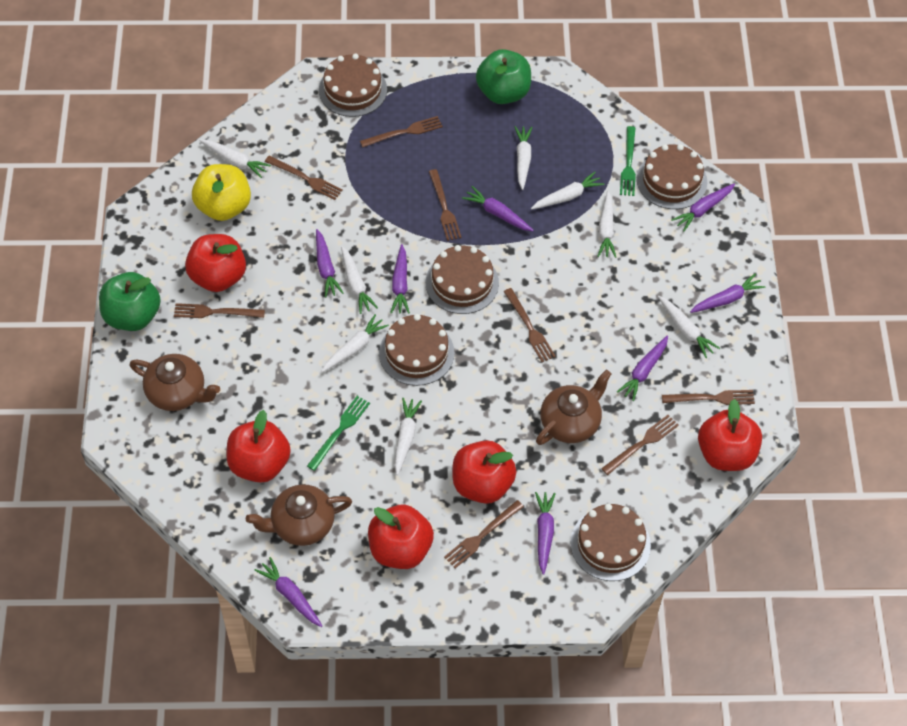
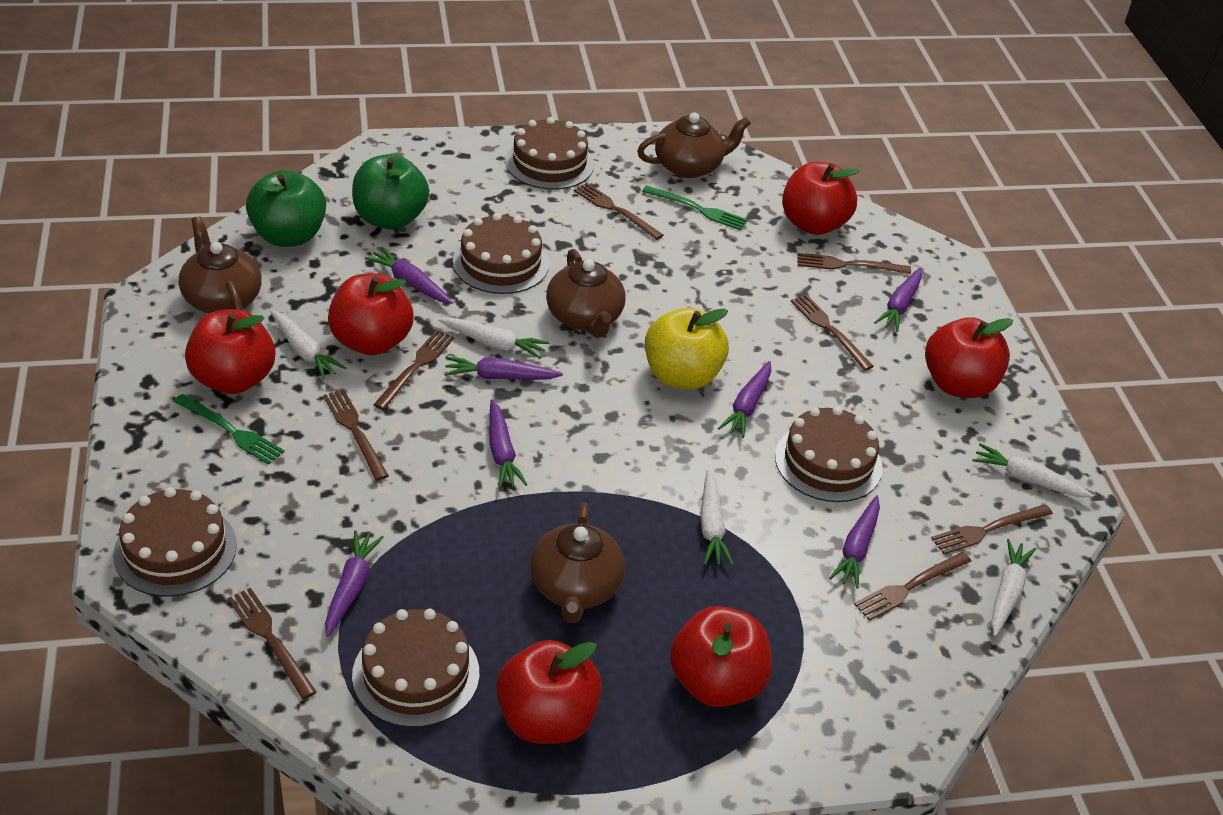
brown teapot: 3 -> 4
purple carrot: 8 -> 7
red apple: 5 -> 6
white carrot: 8 -> 5

